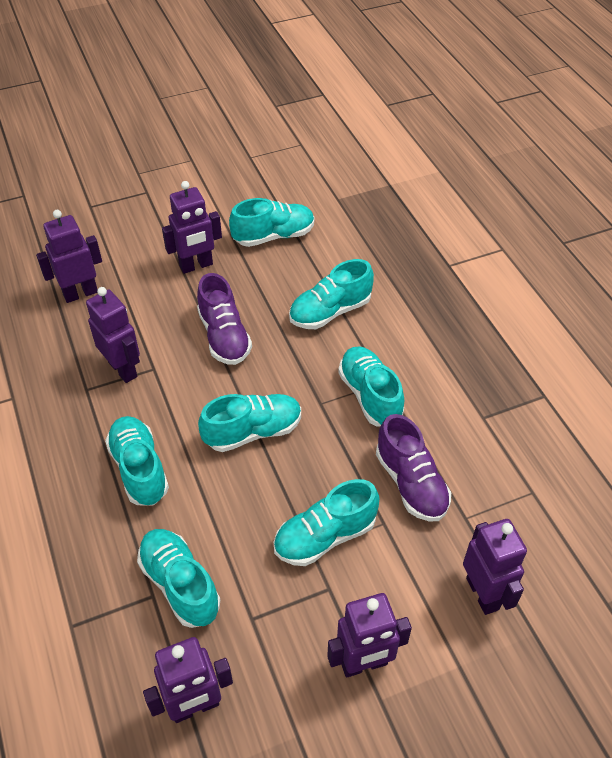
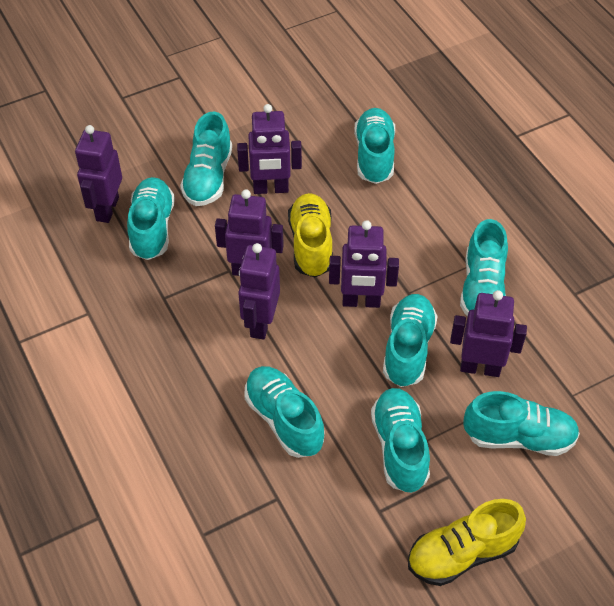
purple shoe: 2 -> 0
turquoise shoe: 7 -> 8
yellow shoe: 0 -> 2

